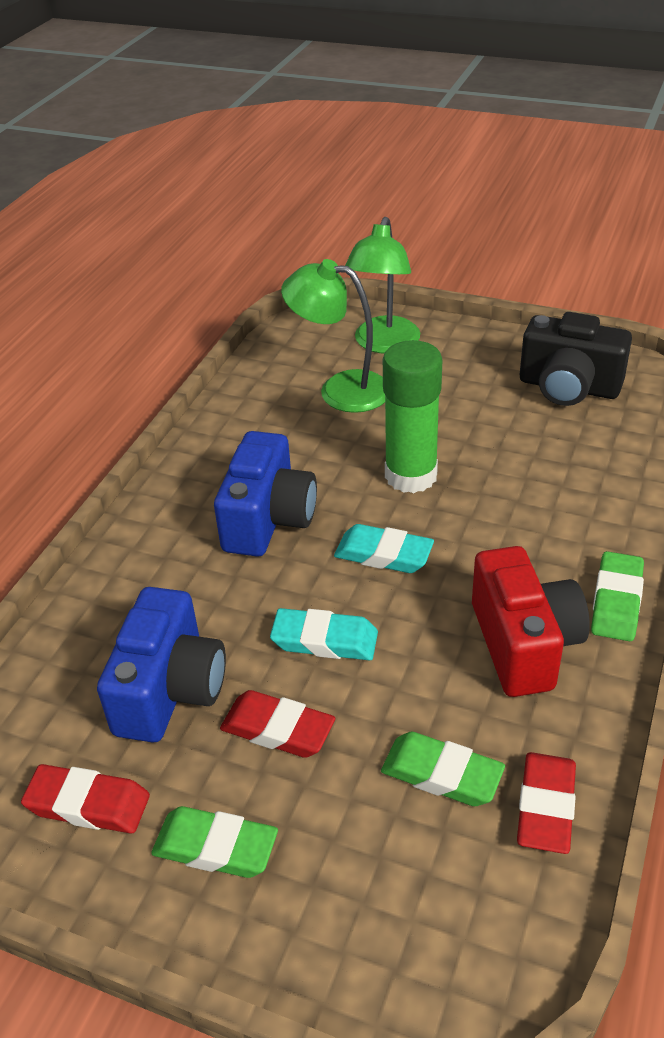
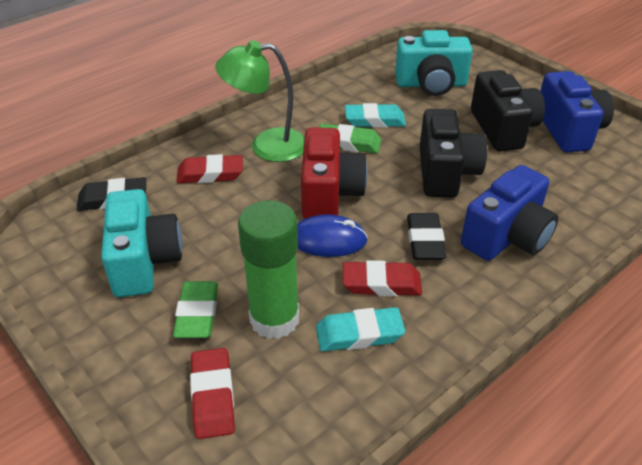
black camera: 1 -> 2
black eraser: 0 -> 2
blue mouse: 0 -> 1
green eraser: 3 -> 2
green lamp: 2 -> 1
turquoise camera: 0 -> 2

